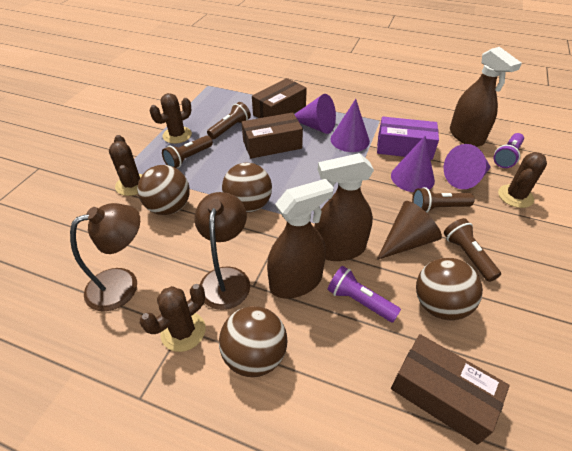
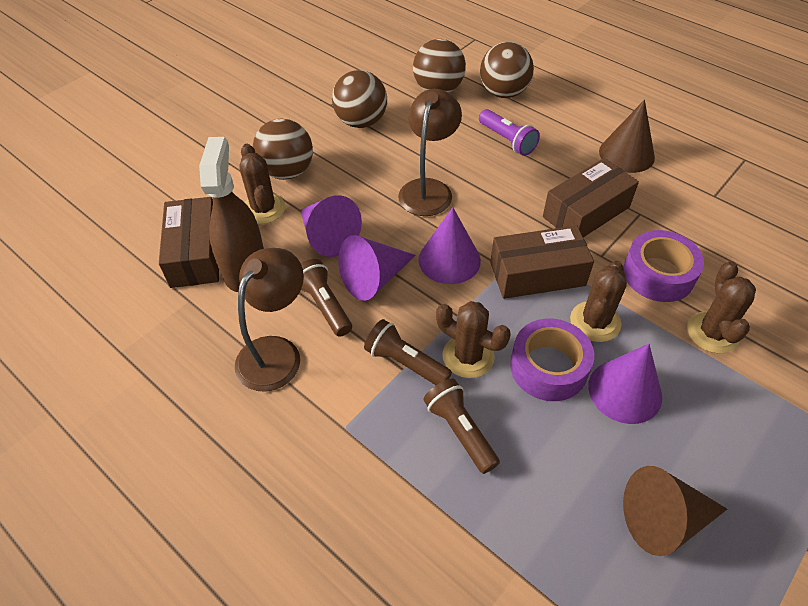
brown cone: 1 -> 2
brown flashlight: 4 -> 3
brown spray bottle: 3 -> 1
purple box: 1 -> 0
purple flashlight: 2 -> 1
purple tape: 0 -> 2

